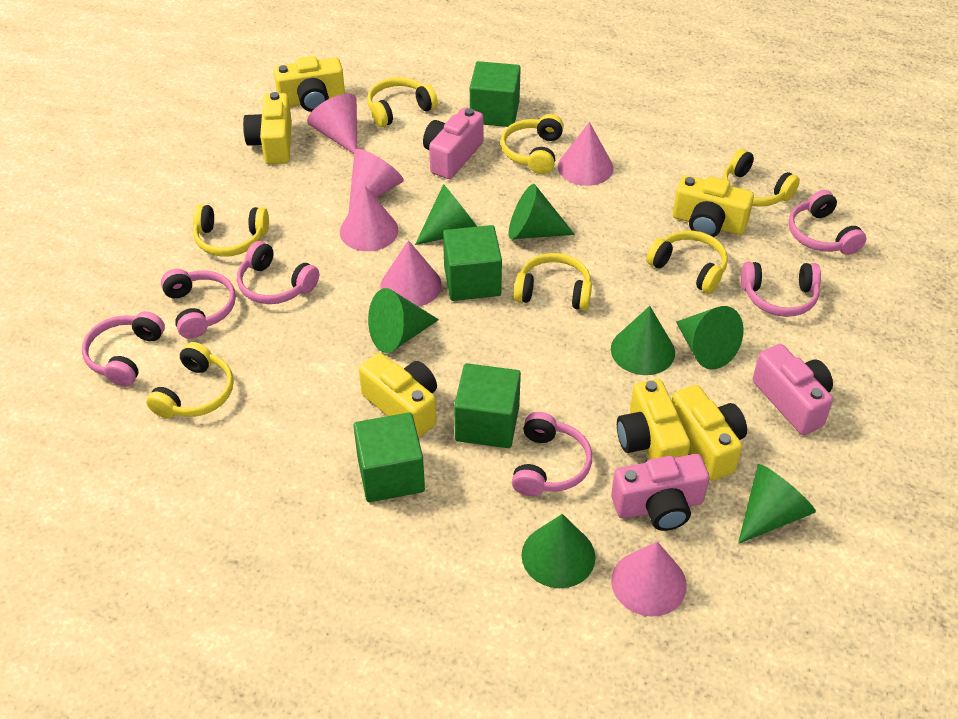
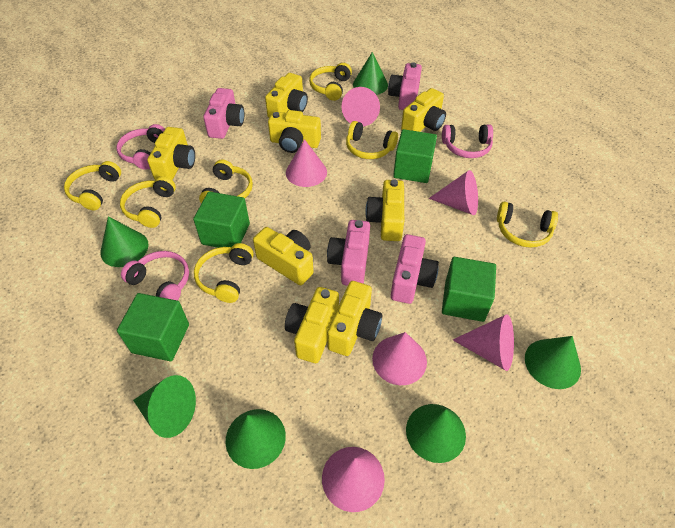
green cone: 7 -> 6
pink camera: 3 -> 4
pink headphones: 6 -> 3
yellow camera: 6 -> 8

